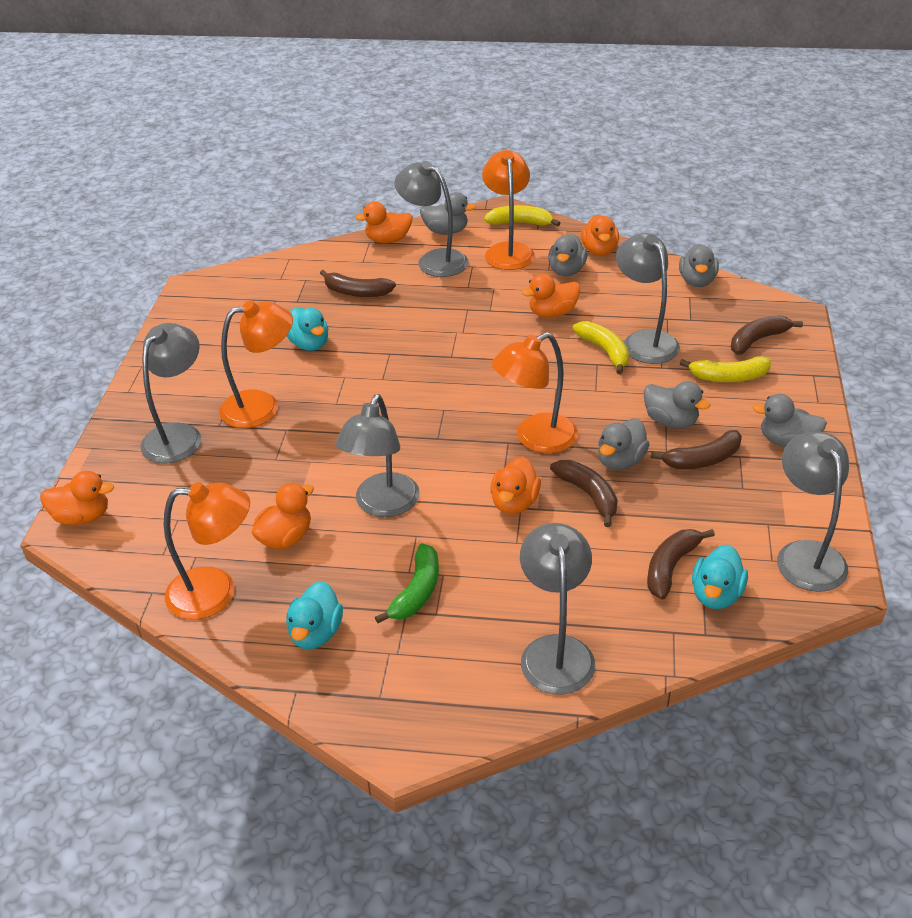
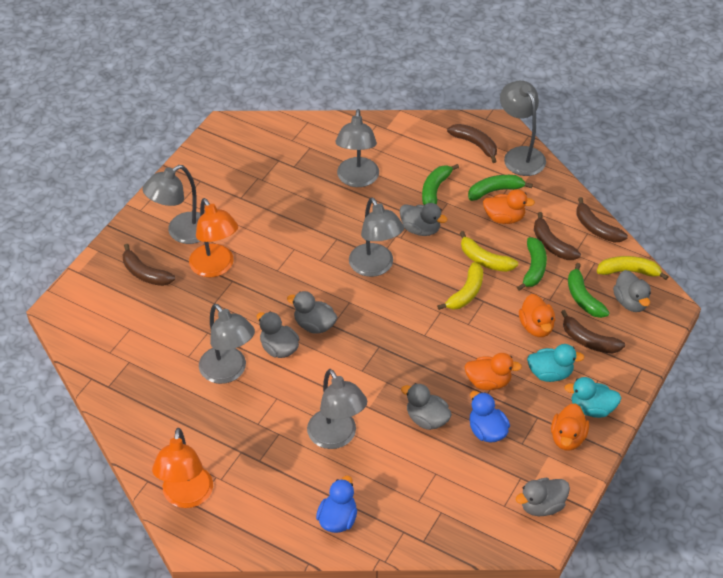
blue duck: 0 -> 2
green banana: 1 -> 4
orange duck: 6 -> 4
orange lamp: 4 -> 2
turquoise duck: 3 -> 2

